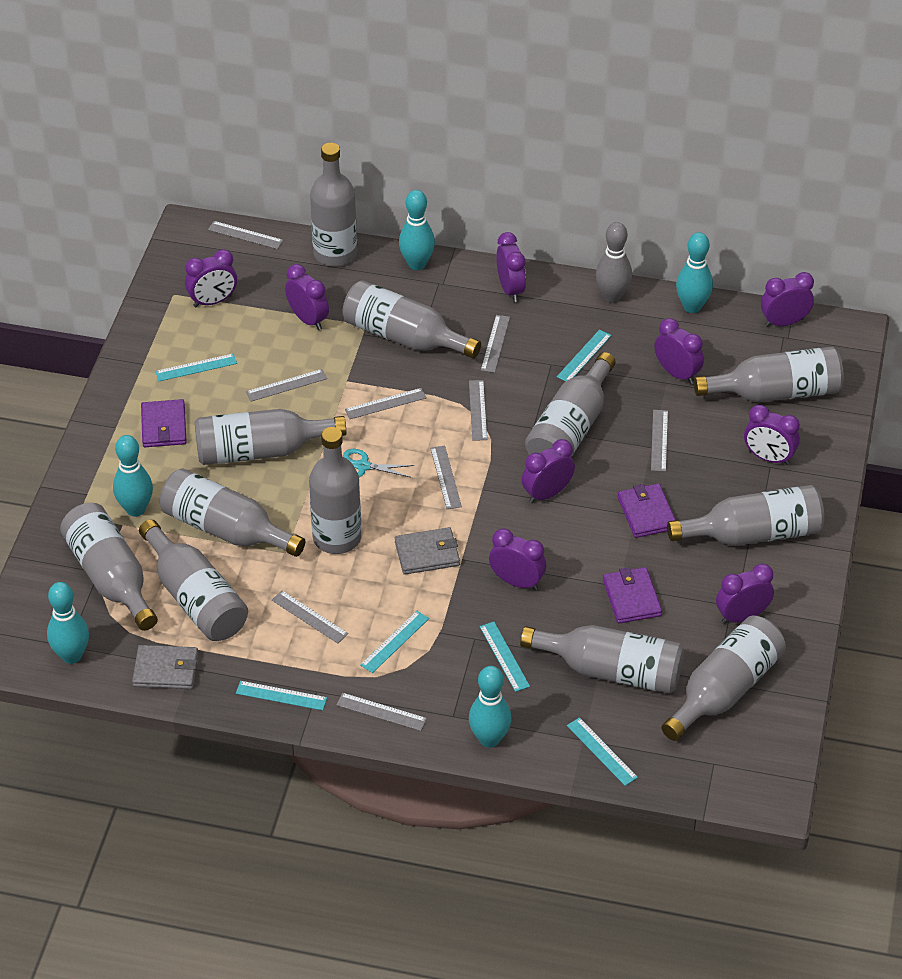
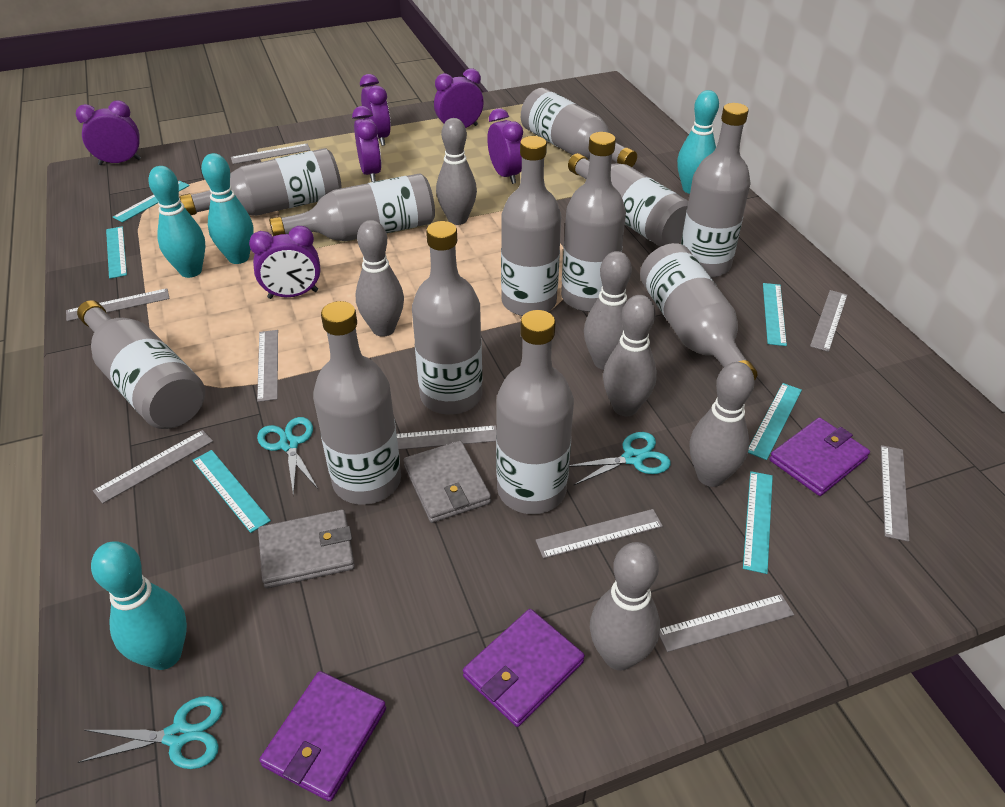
grey bowling pin: 1 -> 6
purple clock: 9 -> 6
turquoise bowling pin: 5 -> 4
turquoise scissors: 1 -> 3

